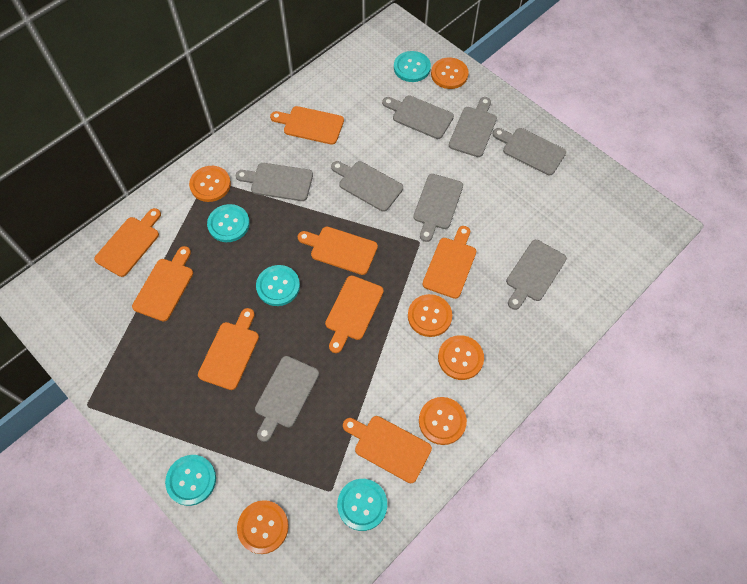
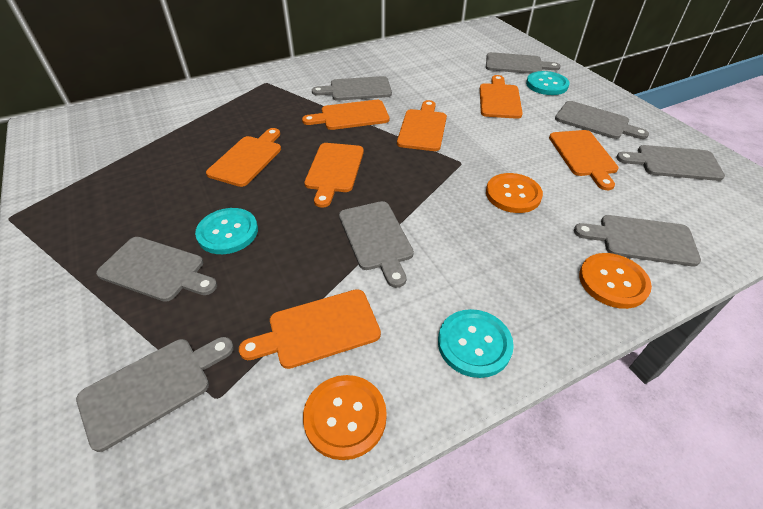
orange button: 6 -> 3
orange cutting board: 8 -> 7
turquoise button: 5 -> 3

